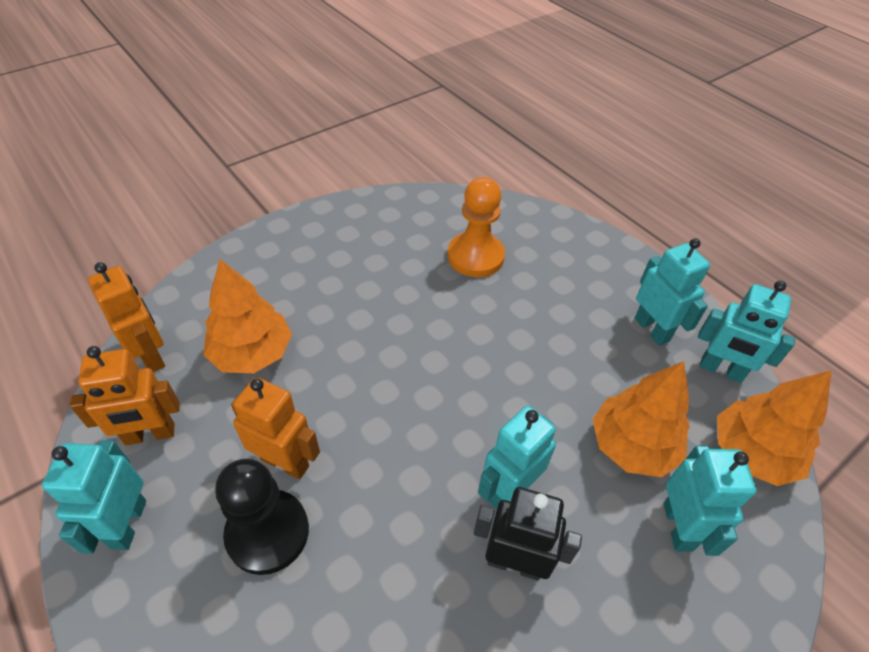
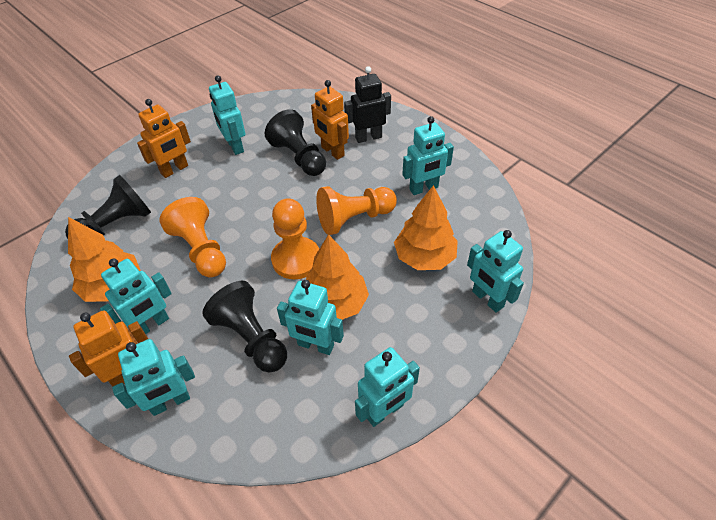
black pawn: 1 -> 3
orange pawn: 1 -> 3
turquoise robot: 5 -> 7

